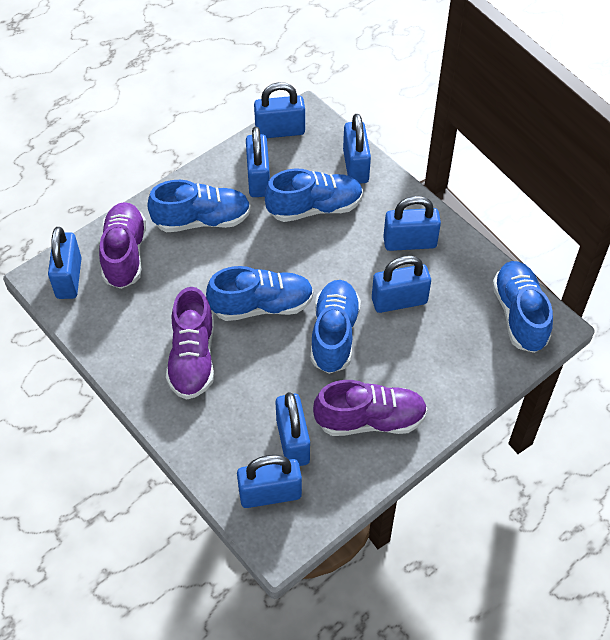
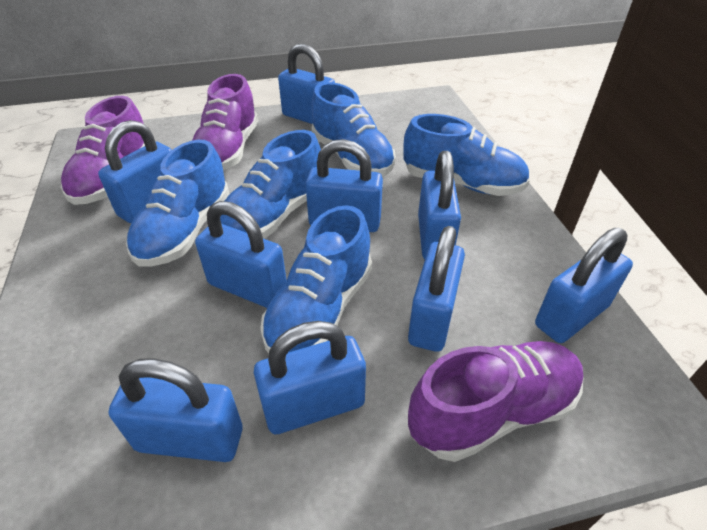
blue padlock: 8 -> 9

